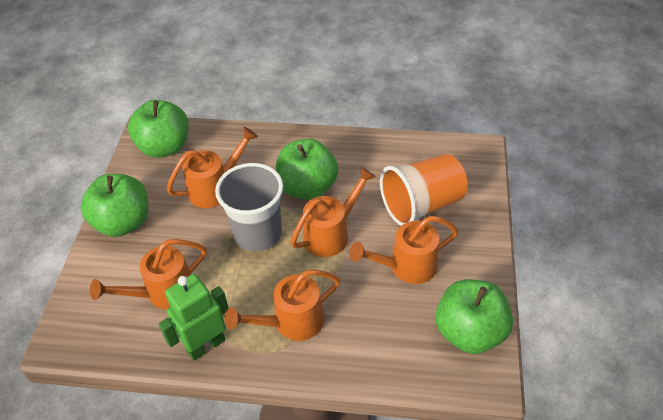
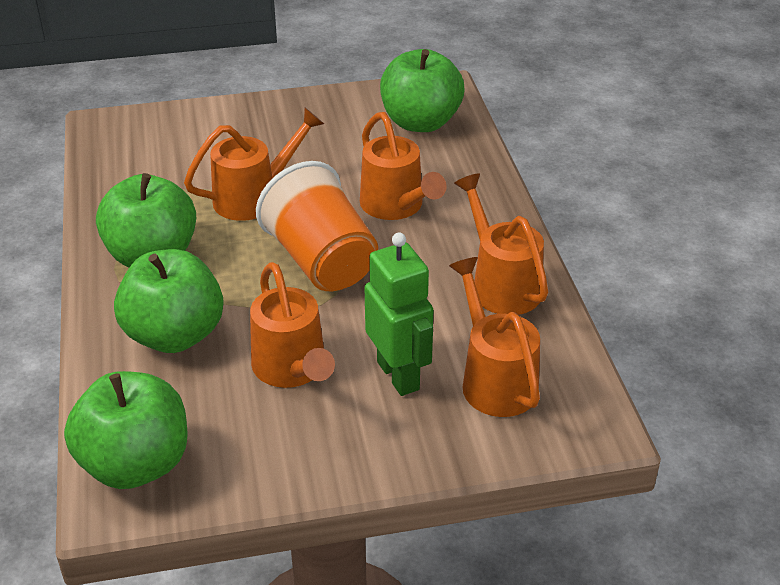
grey cup: 1 -> 0

